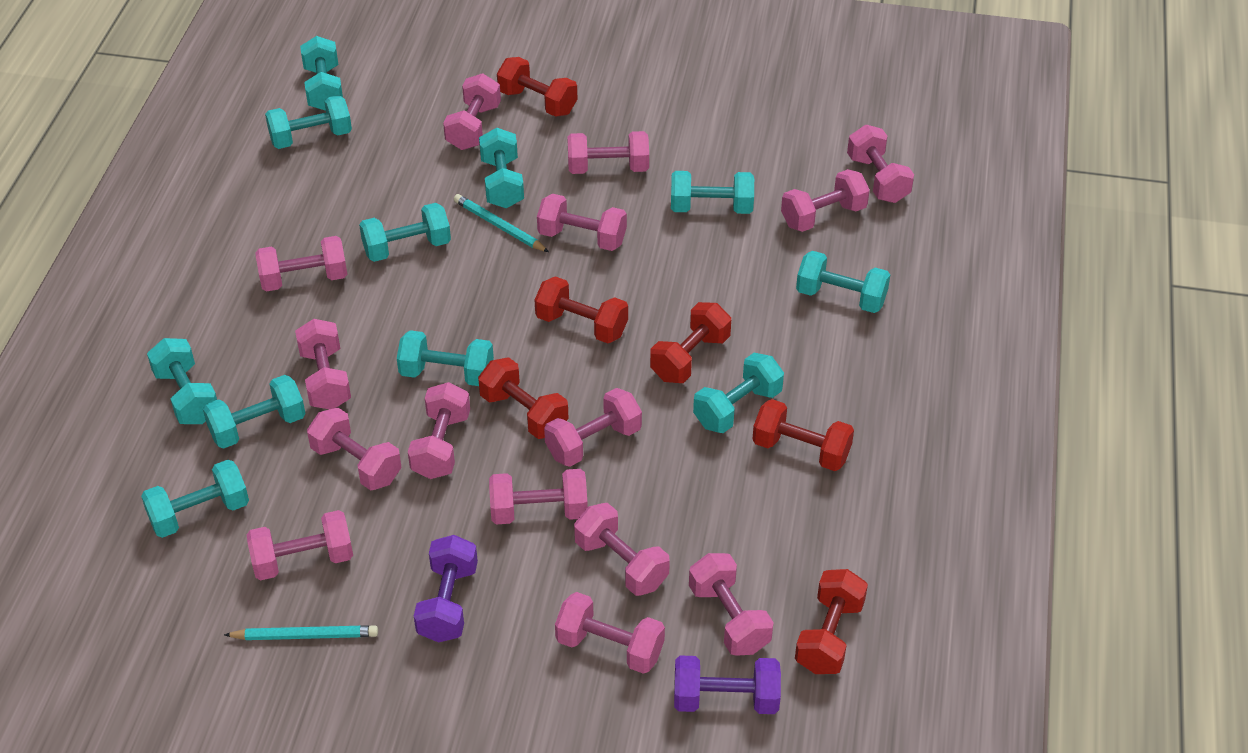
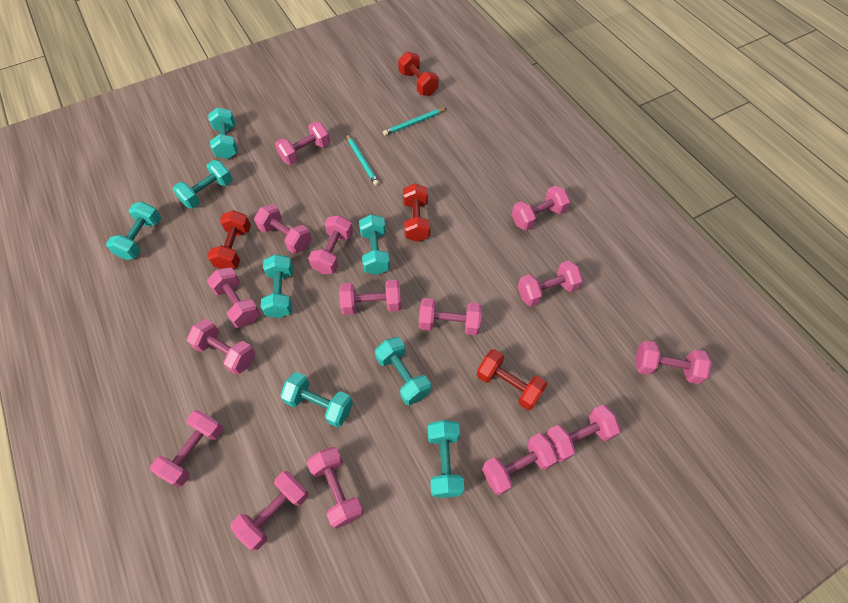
purple dumbbell: 2 -> 0
red dumbbell: 6 -> 4
turquoise dumbbell: 11 -> 8

